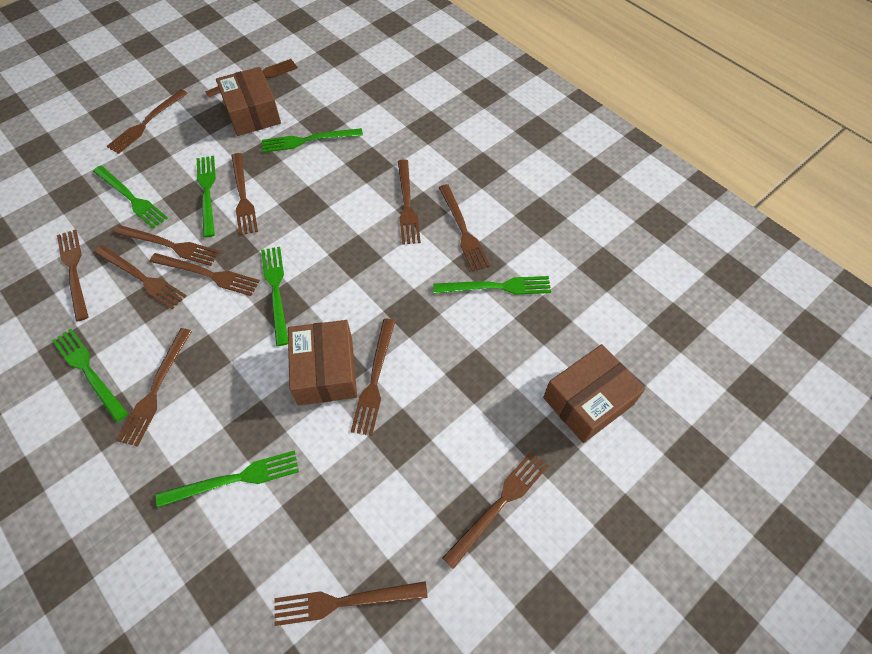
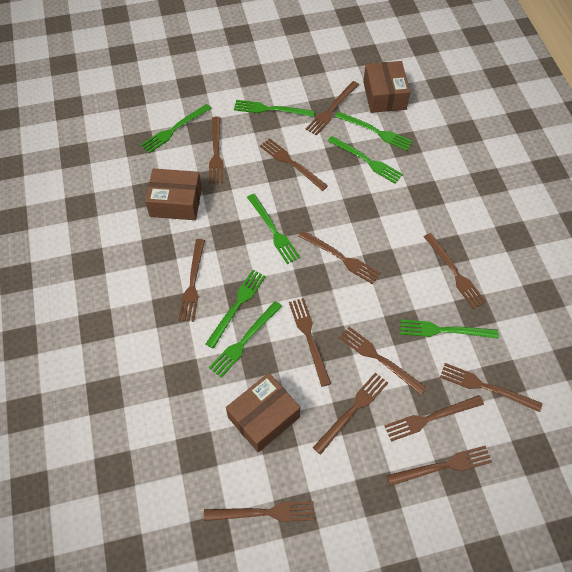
green fork: 7 -> 8

